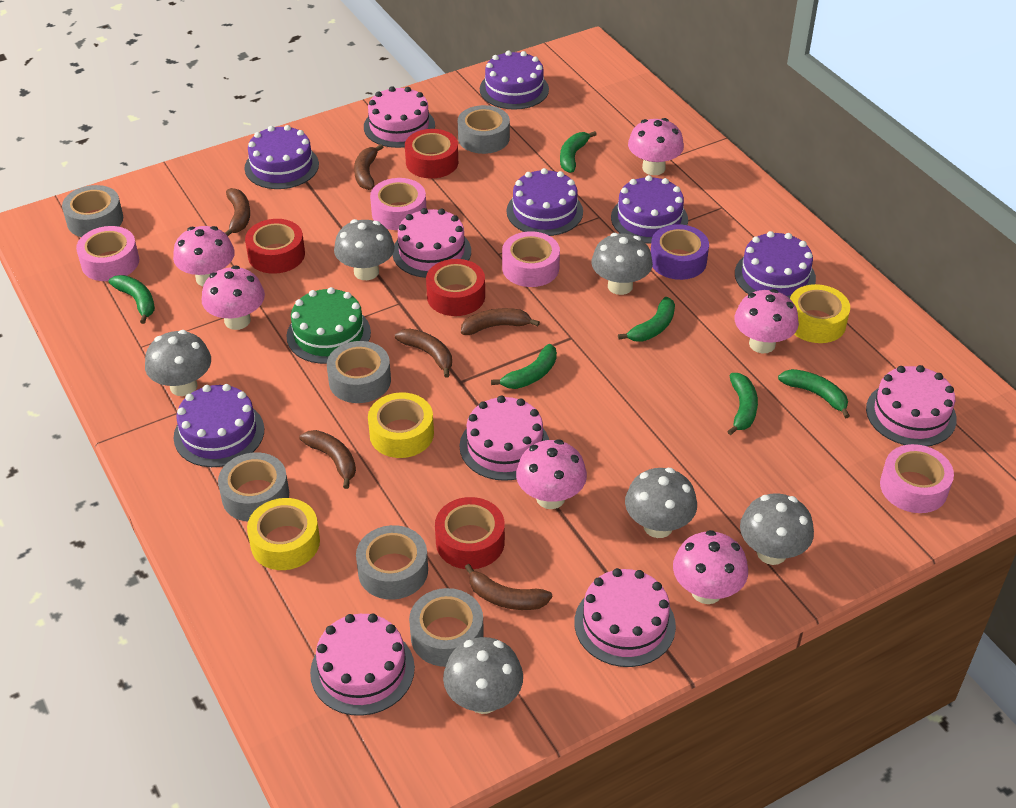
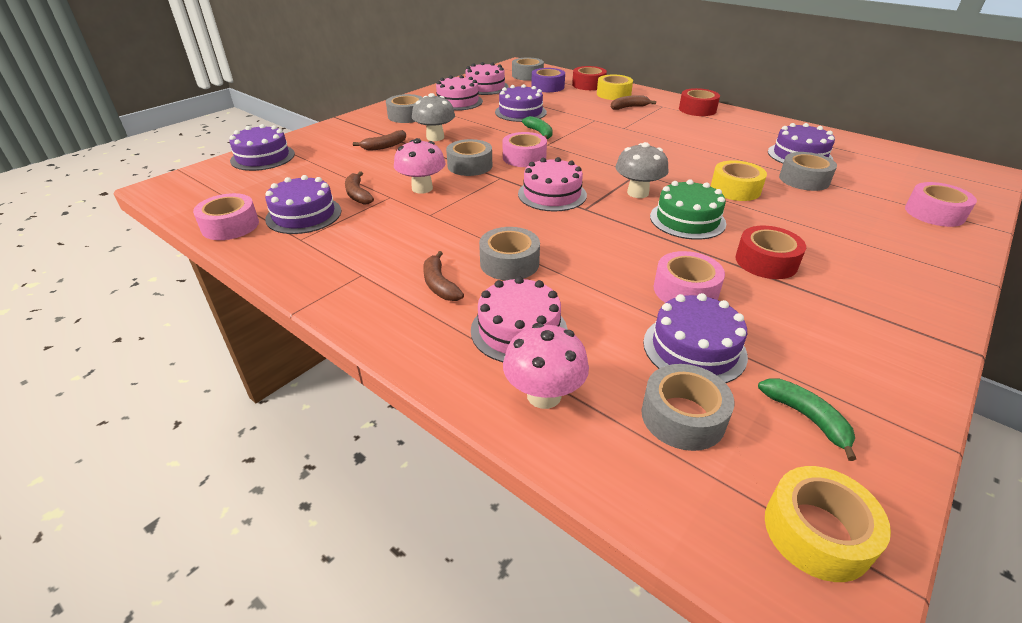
brown banana: 6 -> 4
green banana: 6 -> 2
grey mushroom: 6 -> 2
pink cake: 6 -> 4
pink mushroom: 6 -> 2
purple cake: 6 -> 5
red tape: 4 -> 3

